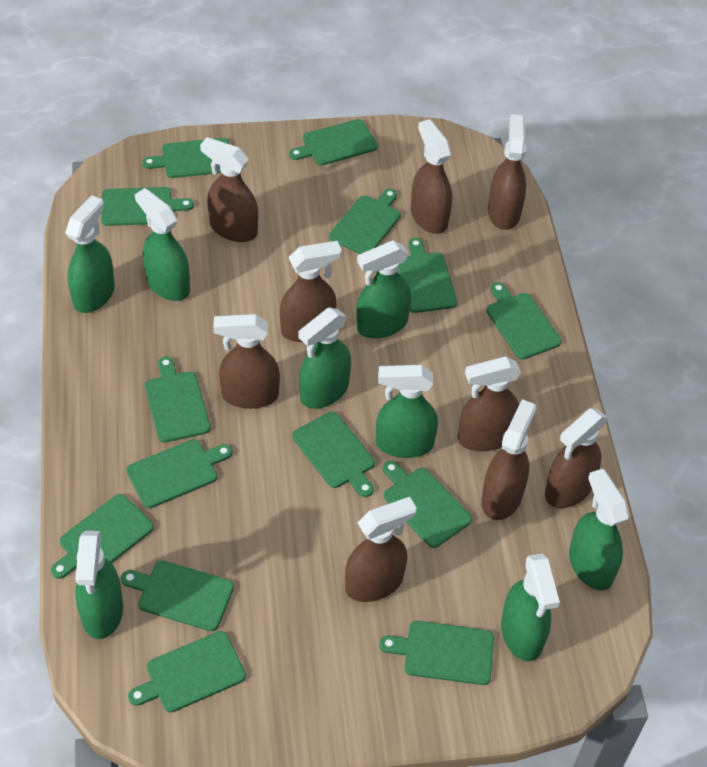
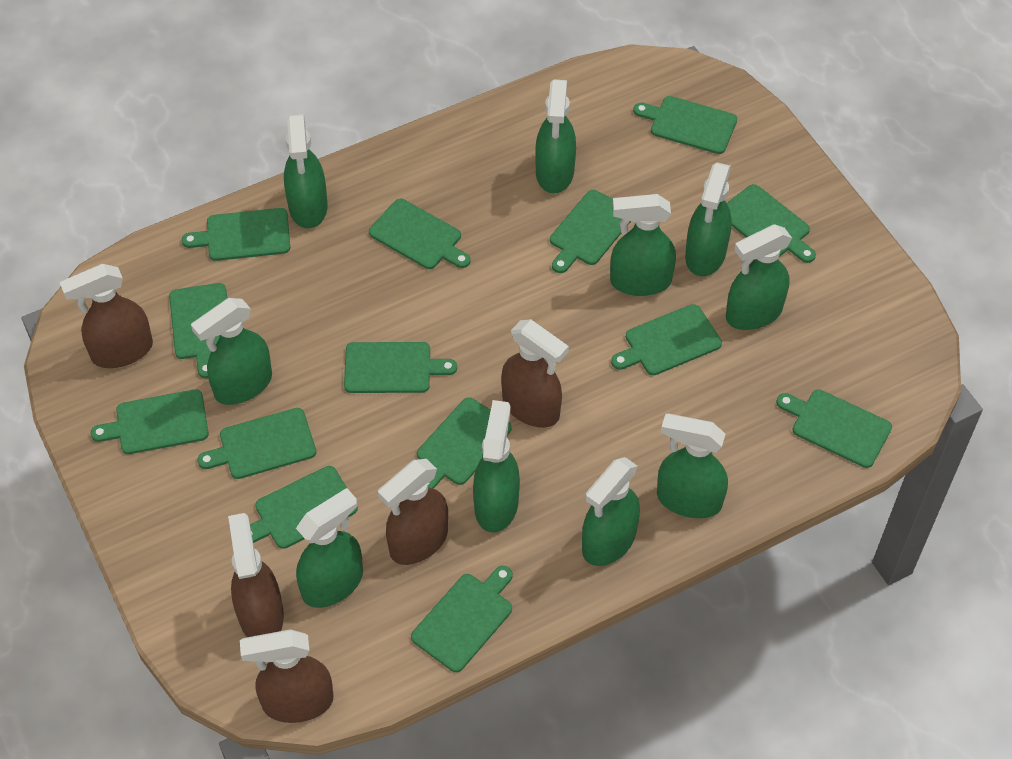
brown spray bottle: 9 -> 5
green spray bottle: 8 -> 10

